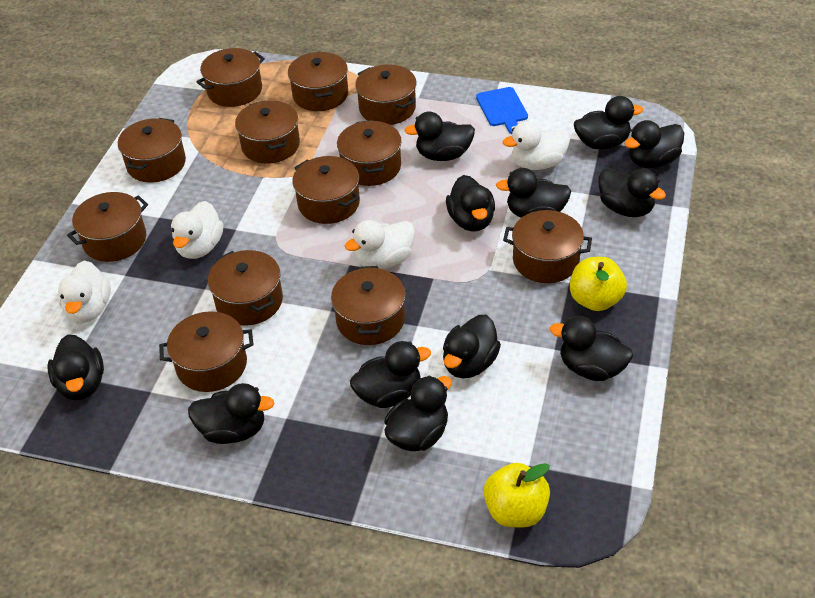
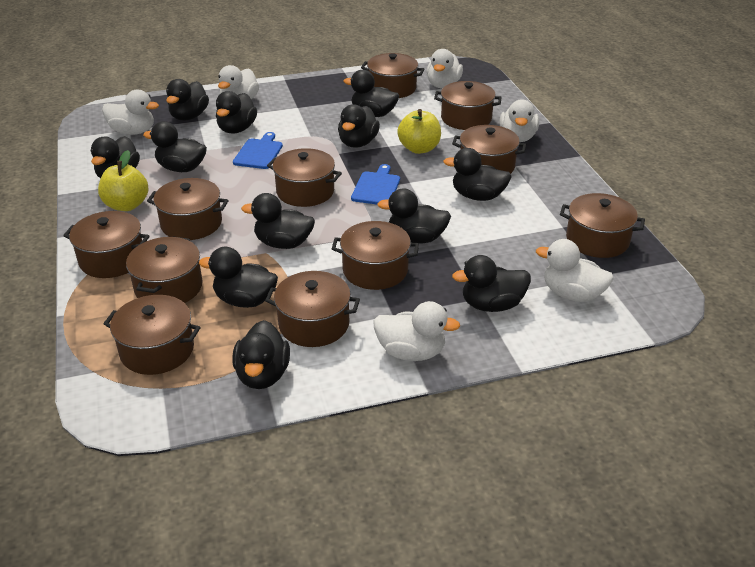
blue cutting board: 1 -> 2
brown pot: 12 -> 11
white duck: 4 -> 6

